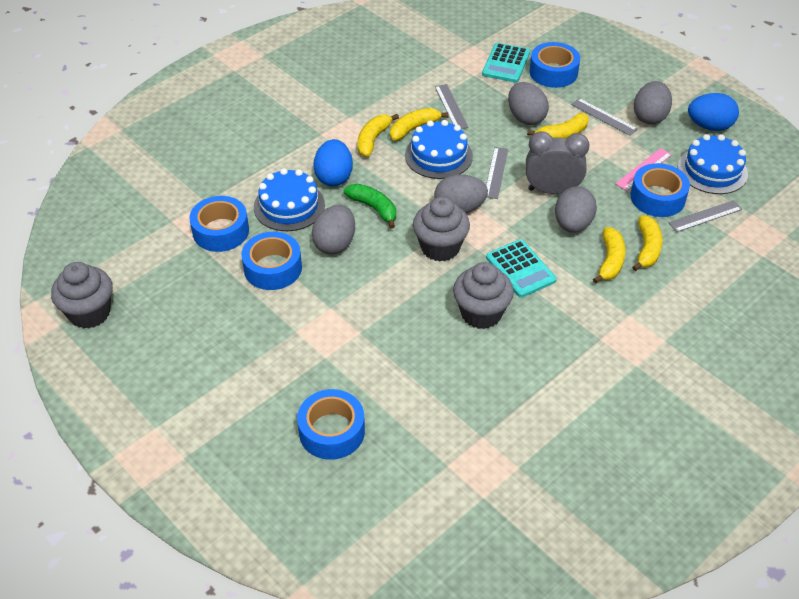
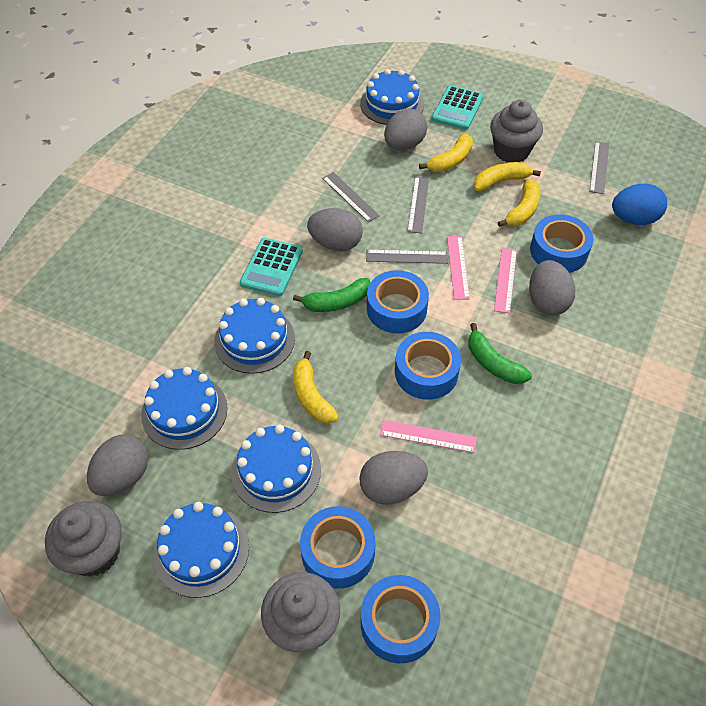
blue cake: 3 -> 5
blue egg: 2 -> 1
green banana: 1 -> 2
grey clock: 1 -> 0
pink ruler: 1 -> 3
yellow banana: 5 -> 4

